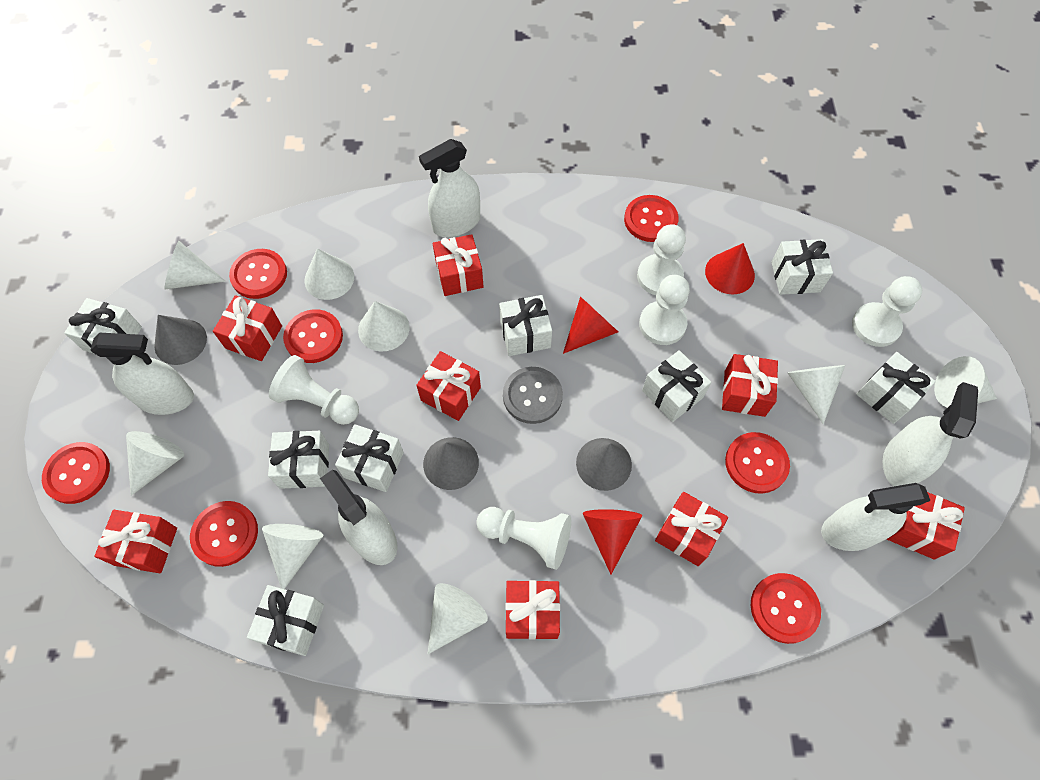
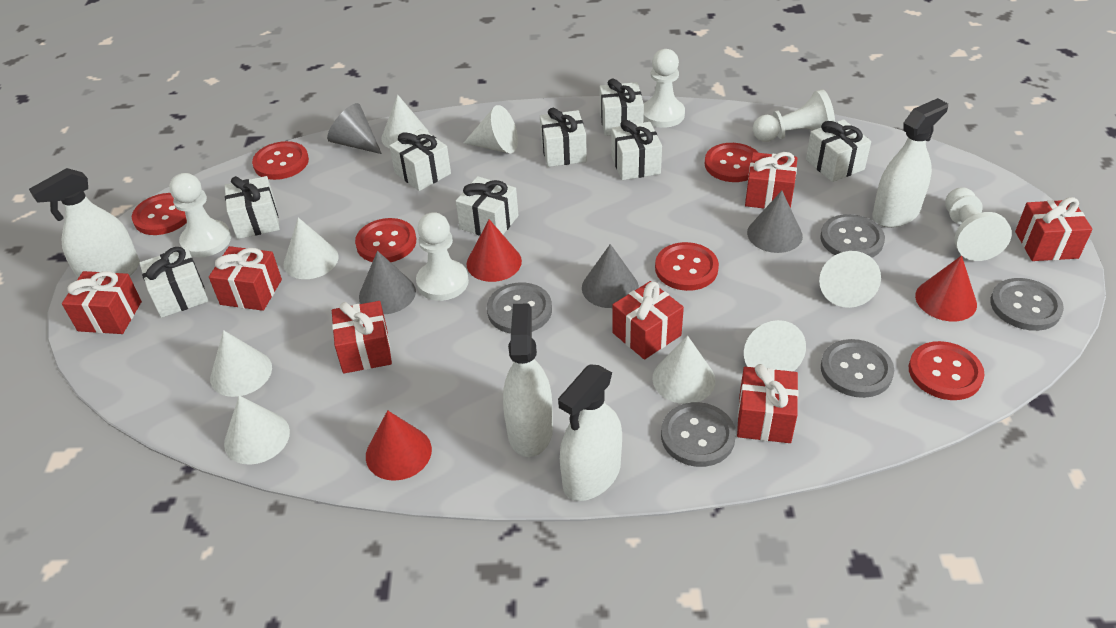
grey button: 1 -> 5
grey cone: 3 -> 4
red button: 7 -> 6
red gift: 8 -> 7
white spray bottle: 5 -> 4

